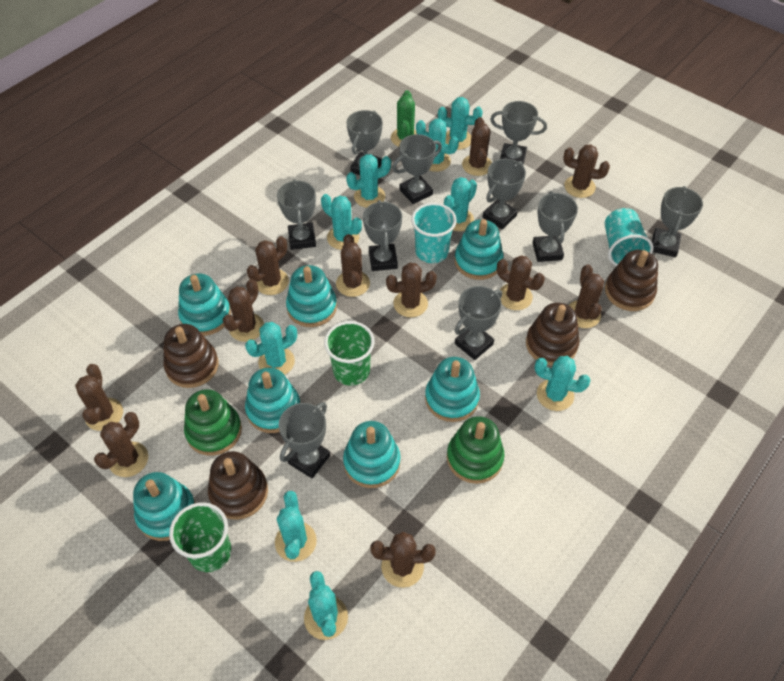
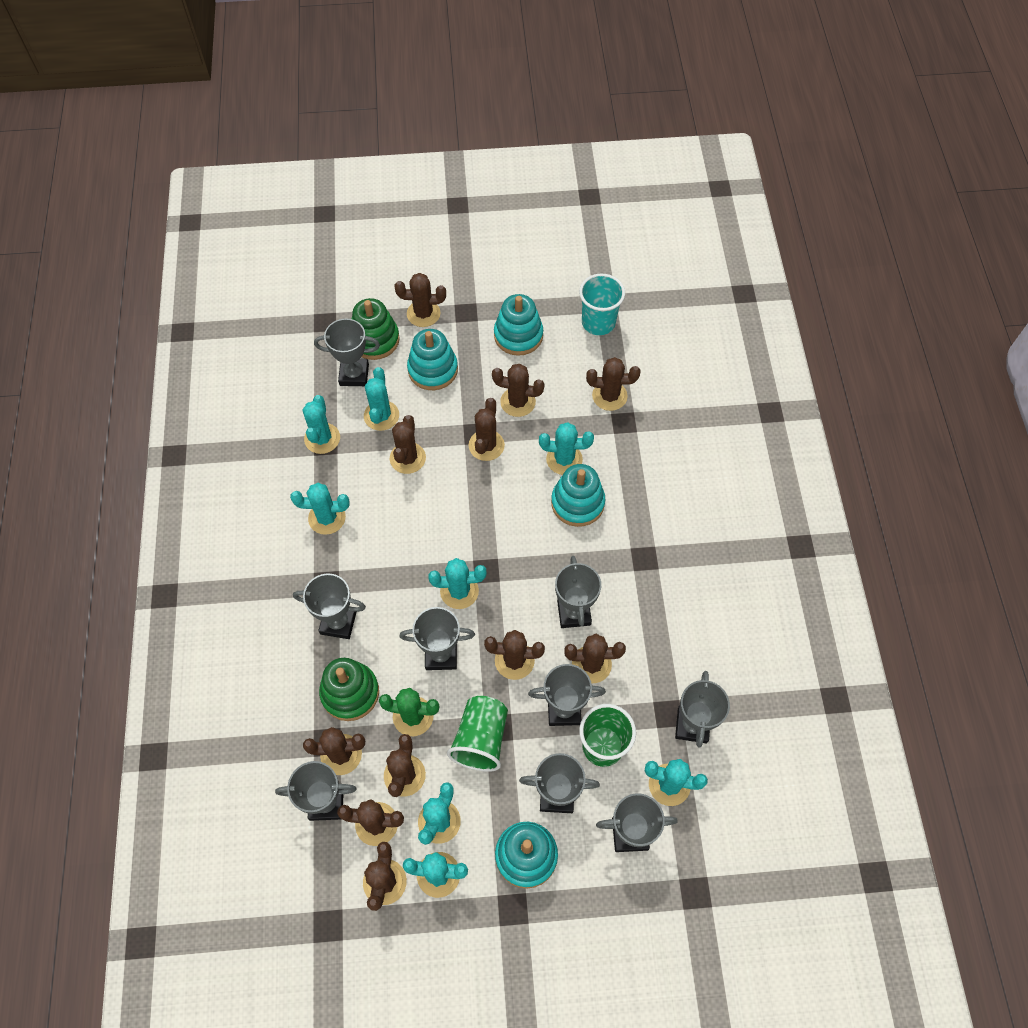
brown stacking toy: 4 -> 0
grey trophy: 10 -> 9
turquoise cactus: 9 -> 8
turquoise cup: 2 -> 1
turquoise stacking toy: 7 -> 4

